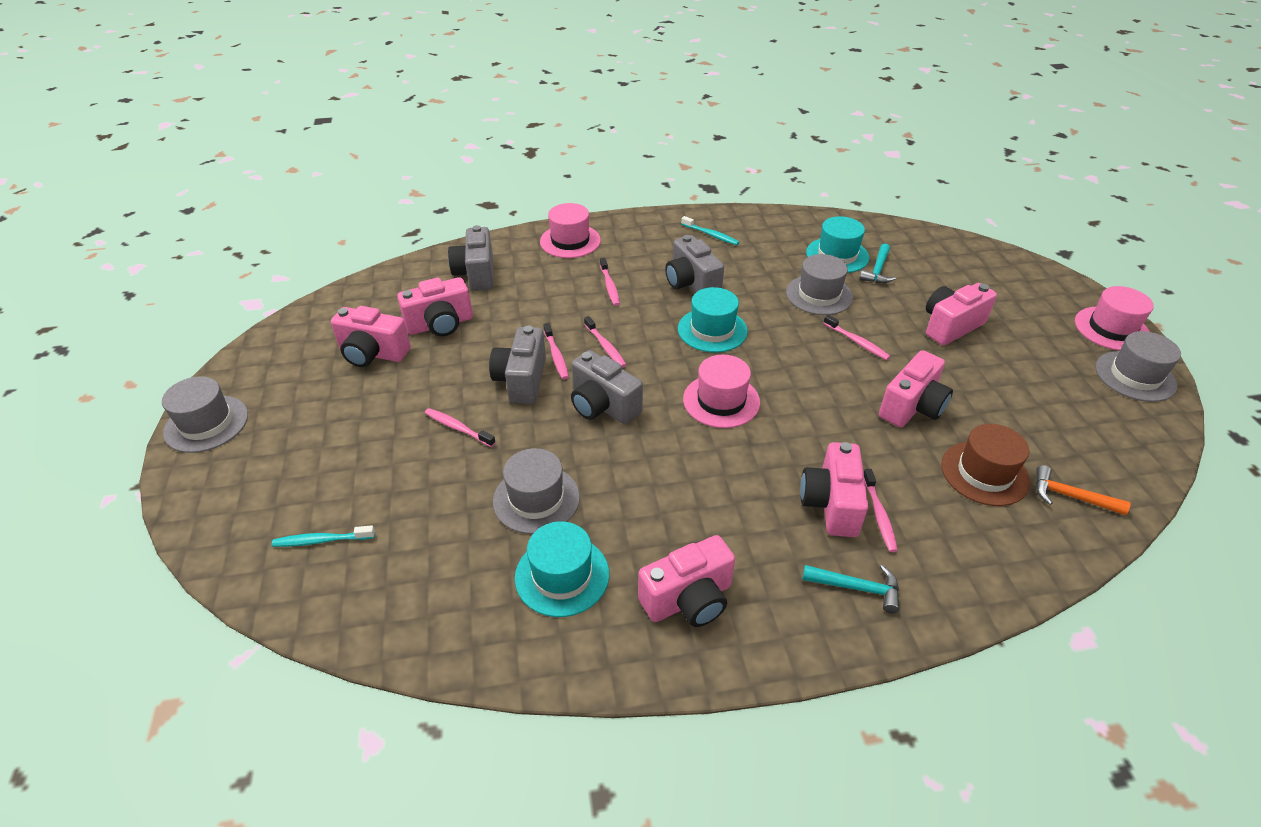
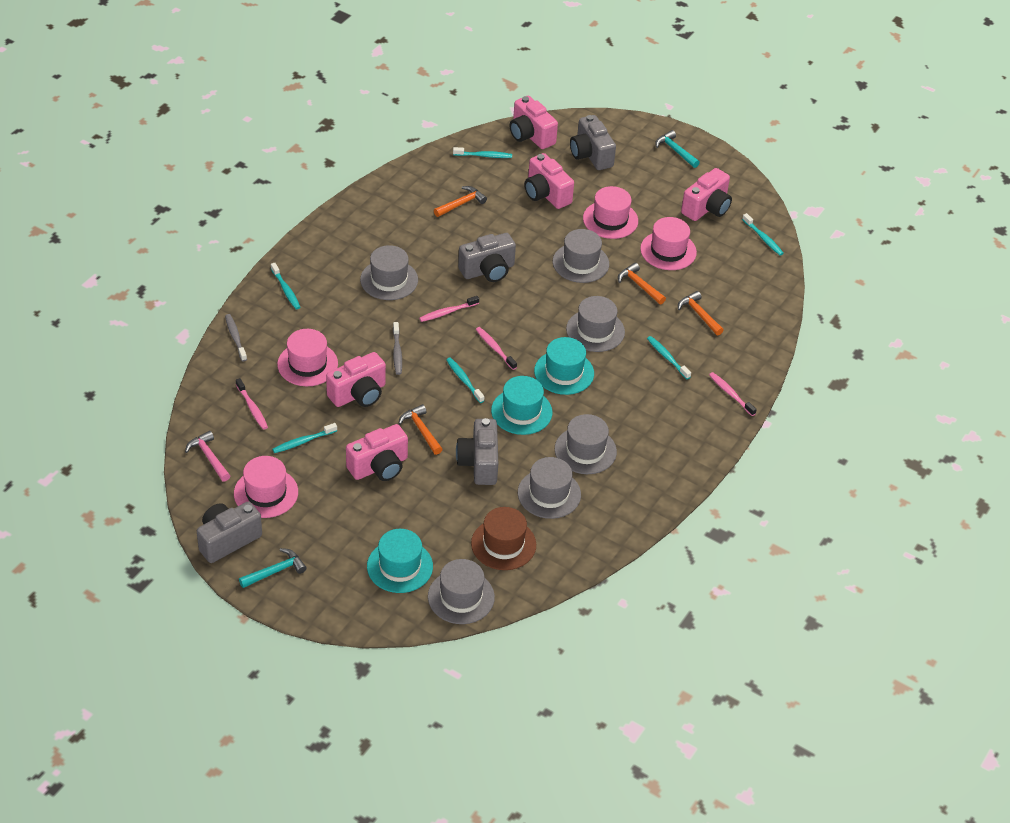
grey hat: 4 -> 6
grey toothbrush: 0 -> 2
orange hammer: 1 -> 4
pink camera: 6 -> 5
pink hammer: 0 -> 1
pink hat: 3 -> 4
pink toothbrush: 6 -> 4
turquoise toothbrush: 2 -> 6

